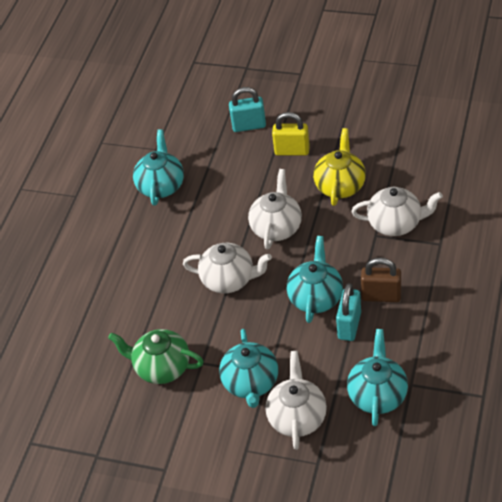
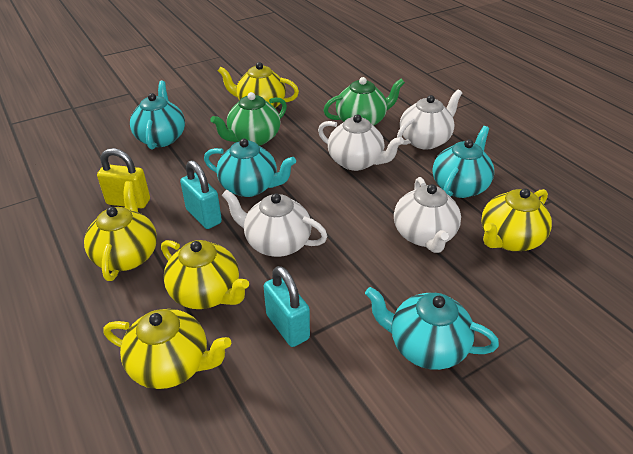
brown padlock: 1 -> 0
green teapot: 1 -> 2
yellow teapot: 1 -> 5

